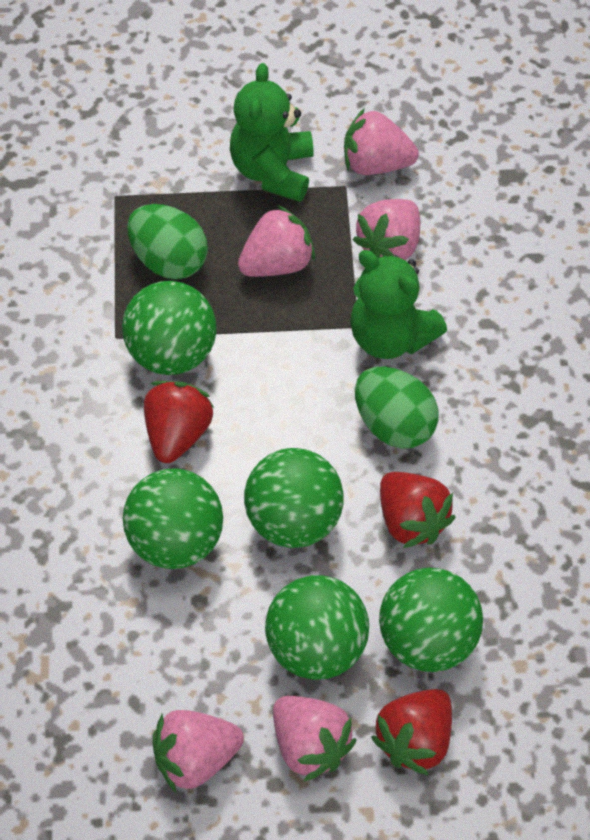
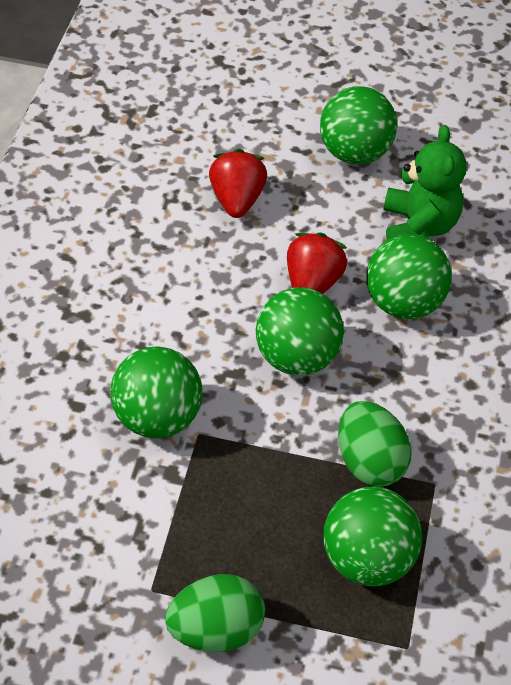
green teddy bear: 2 -> 1
pink strawberry: 5 -> 0
red strawberry: 3 -> 2

